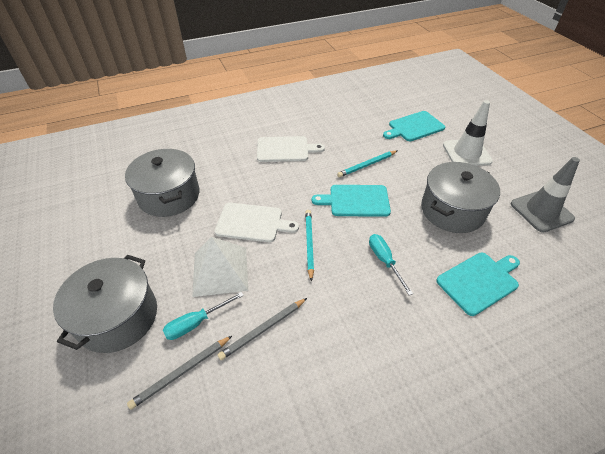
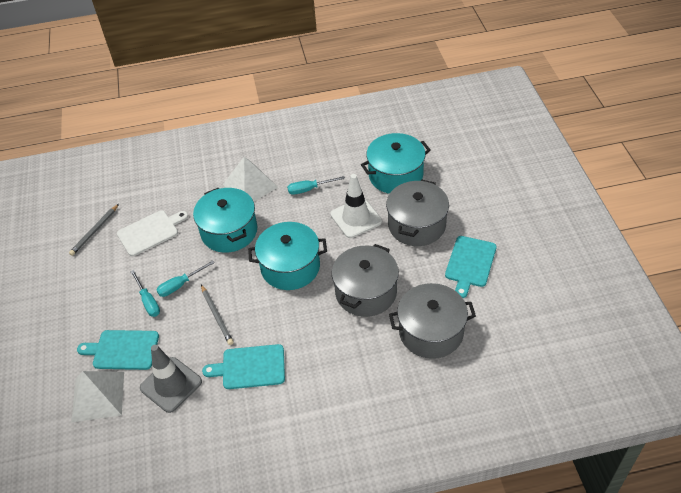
turquoise pencil: 2 -> 0
turquoise pot: 0 -> 3
turquoise screwdriver: 2 -> 3
white cutting board: 2 -> 1
white pyramid: 1 -> 2

